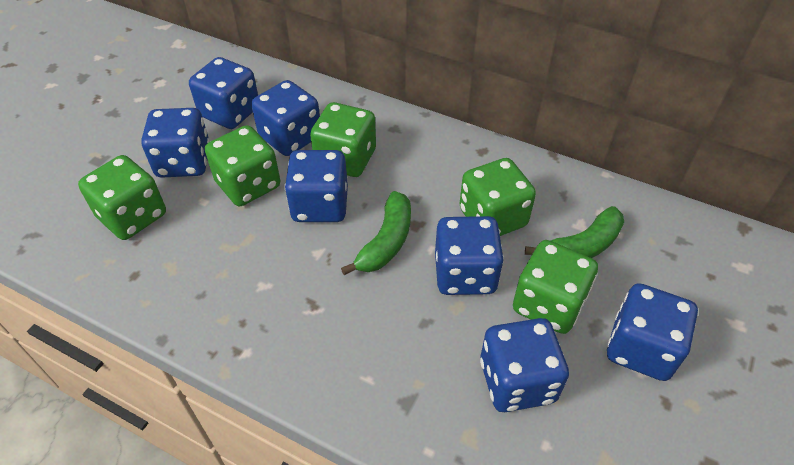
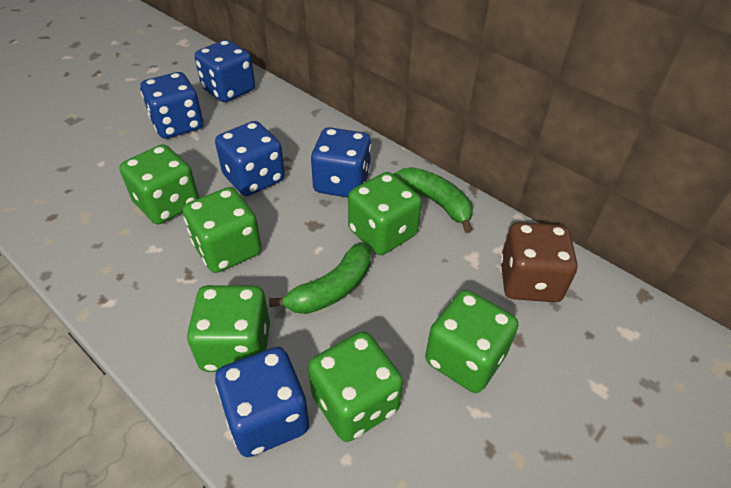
blue dice: 7 -> 5
brown dice: 0 -> 1
green dice: 5 -> 6

